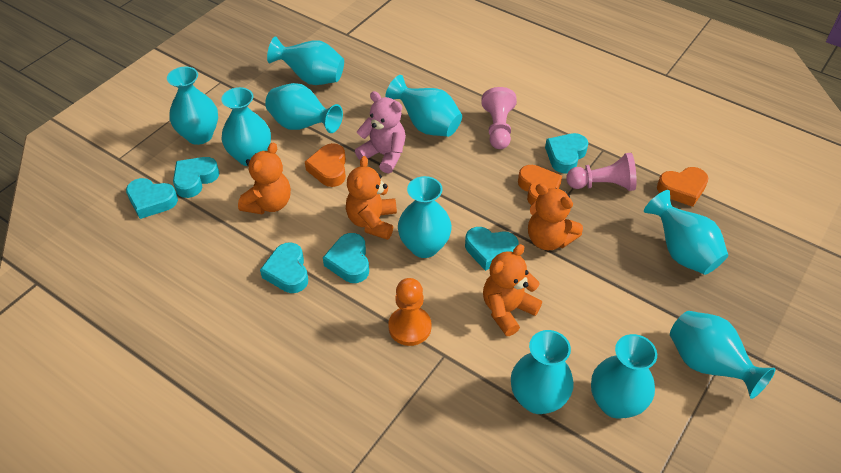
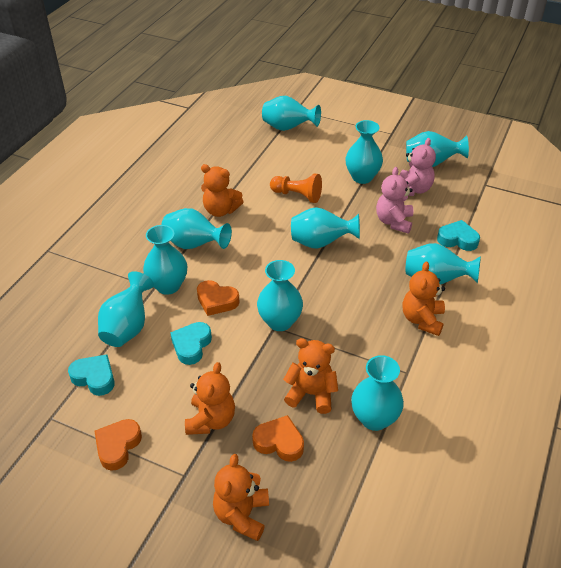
orange teddy bear: 4 -> 5
pink pawn: 2 -> 0
pink teddy bear: 1 -> 2
turquoise heart: 6 -> 3

